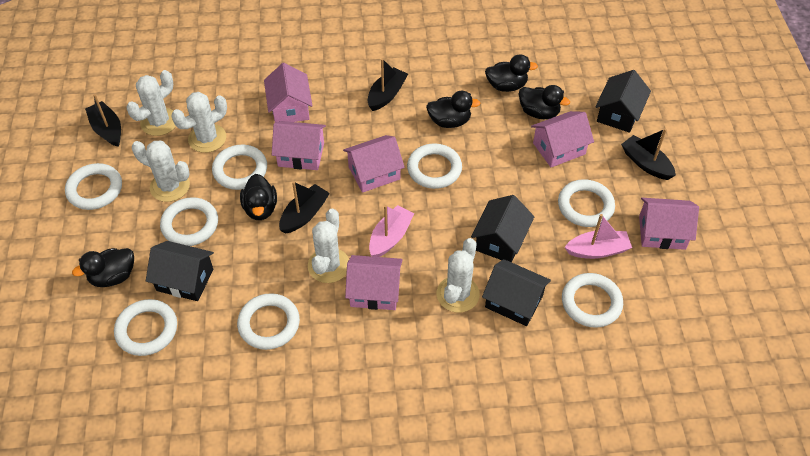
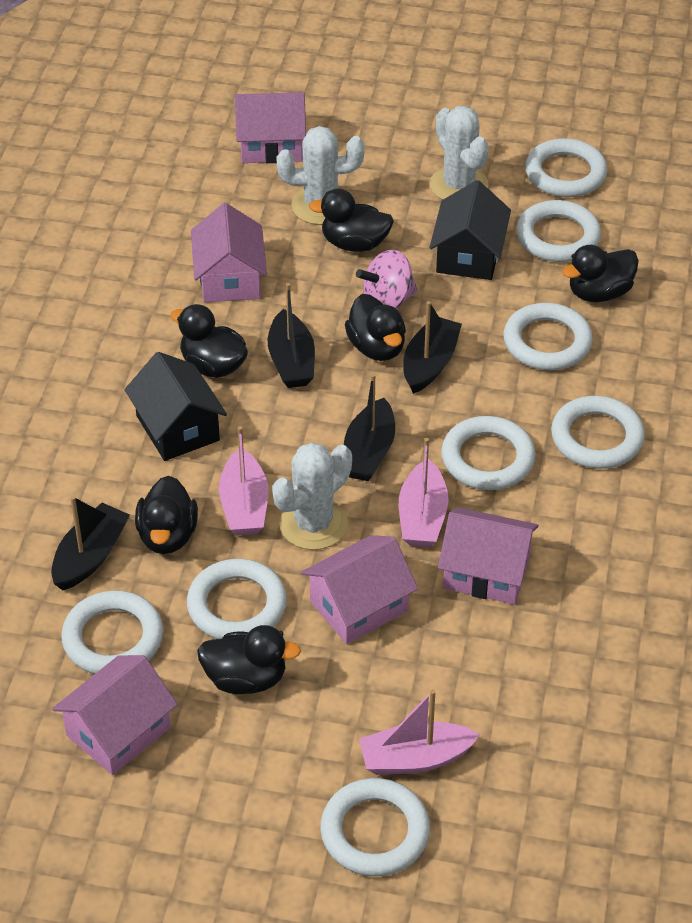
black duck: 5 -> 6
black house: 4 -> 2
pink boat: 2 -> 3
pink house: 6 -> 5
pink spinning top: 0 -> 1
white cactus: 5 -> 3

